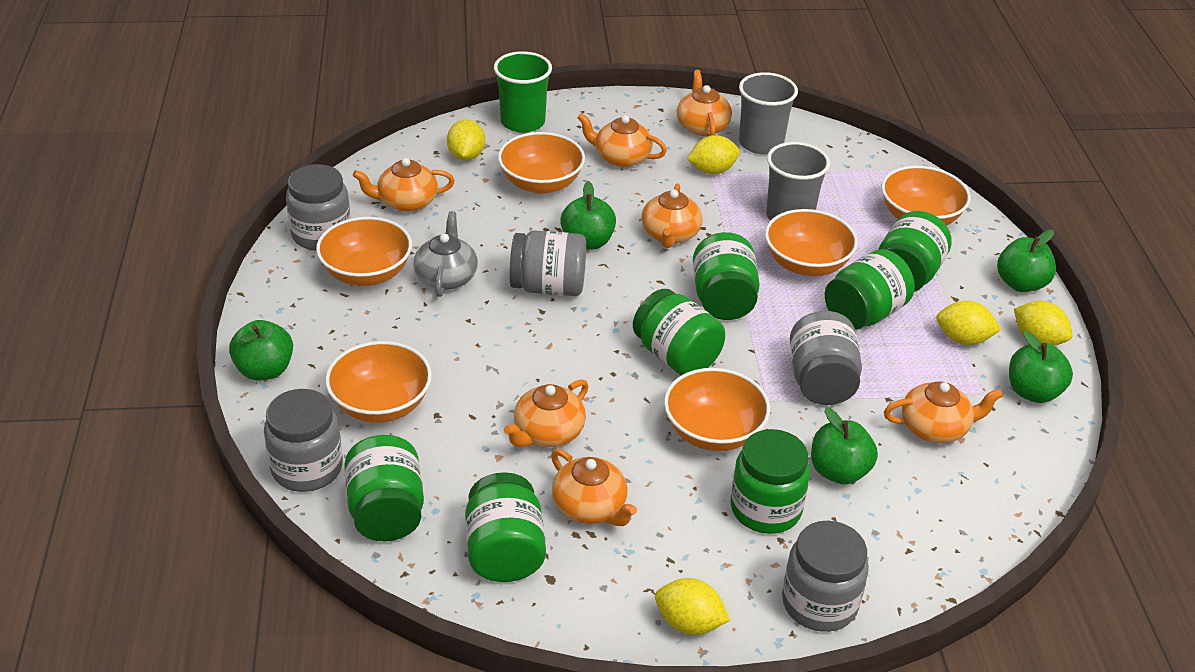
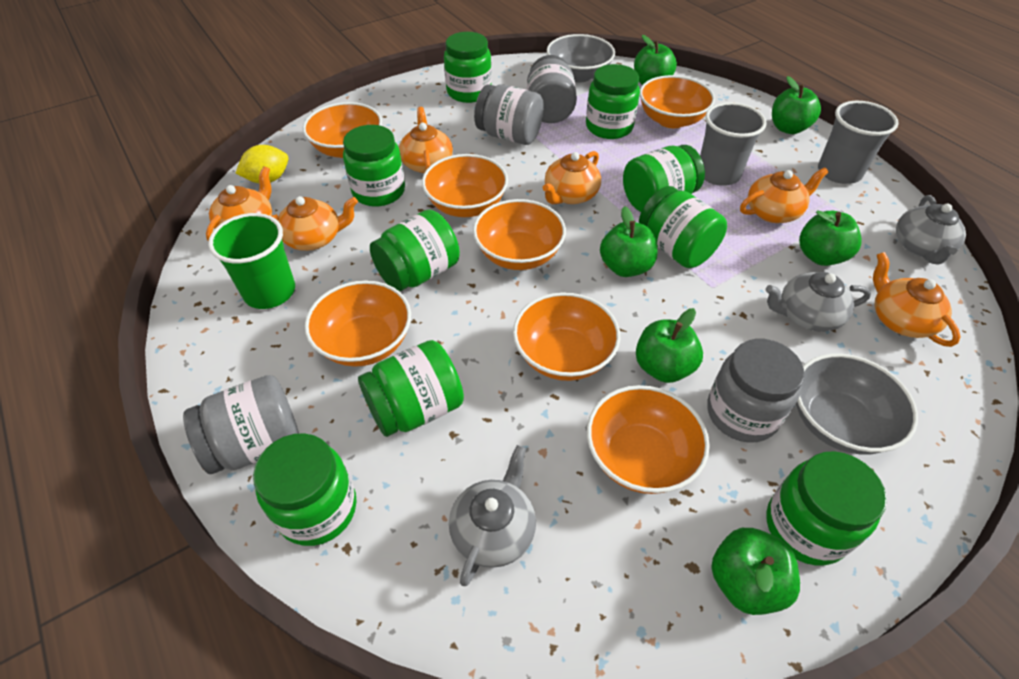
green apple: 5 -> 6
green jar: 7 -> 9
grey bowl: 0 -> 2
grey jar: 5 -> 4
grey teapot: 1 -> 3
orange bowl: 6 -> 7
orange teapot: 7 -> 6
yellow lemon: 5 -> 1

